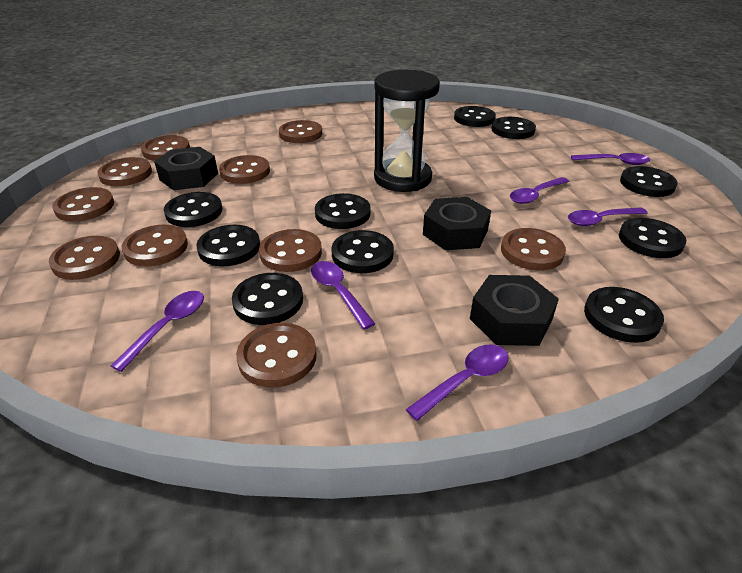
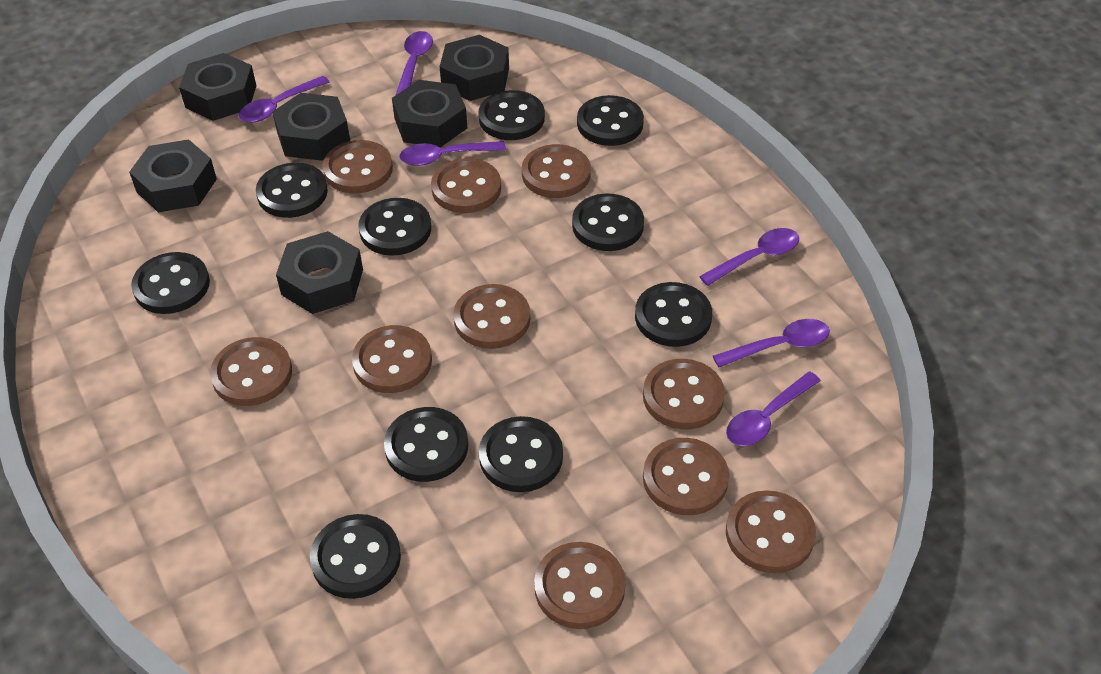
black hourglass: 1 -> 0
black nut: 3 -> 6

